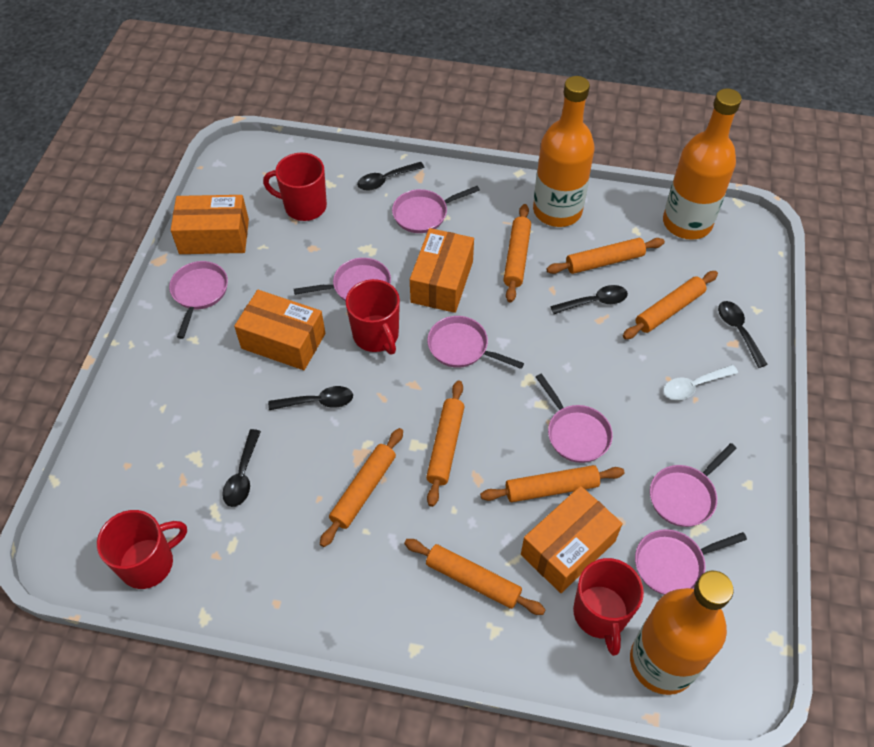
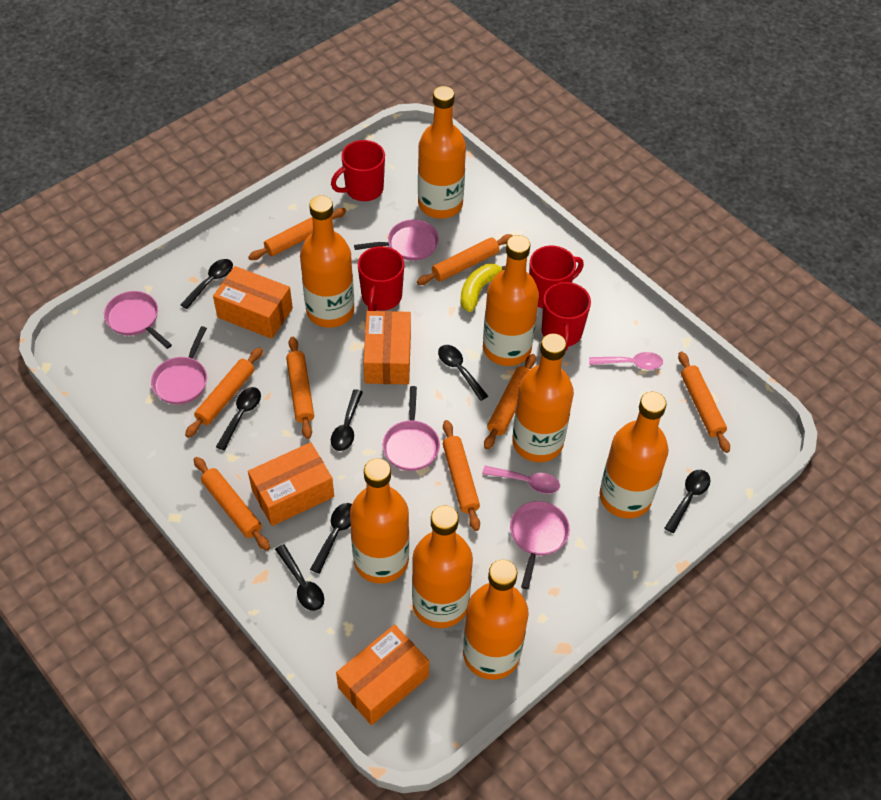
black spoon: 5 -> 7
orange bottle: 3 -> 8
orange rolling pin: 7 -> 8
pink pan: 7 -> 5
pink spoon: 0 -> 2
white spoon: 1 -> 0
yellow banana: 0 -> 1

